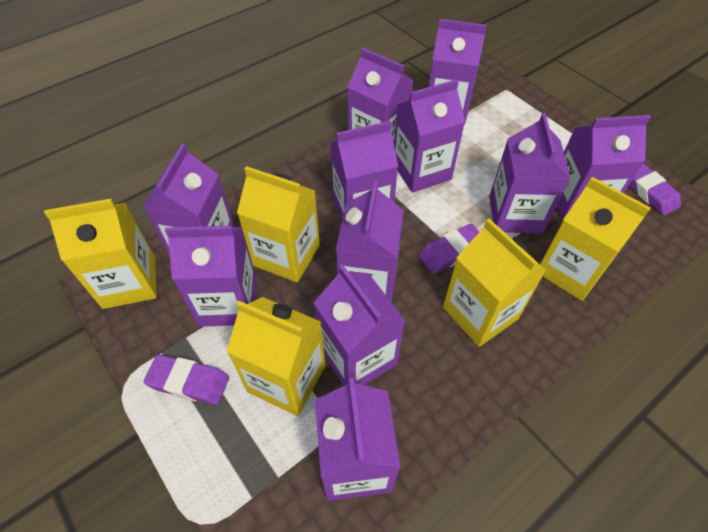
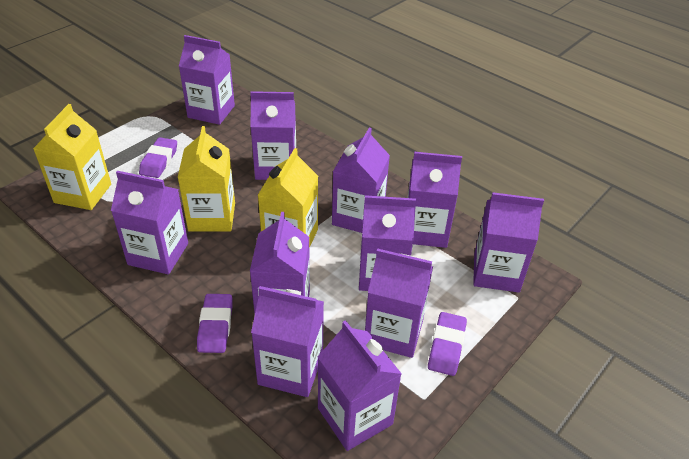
yellow carton: 5 -> 3

